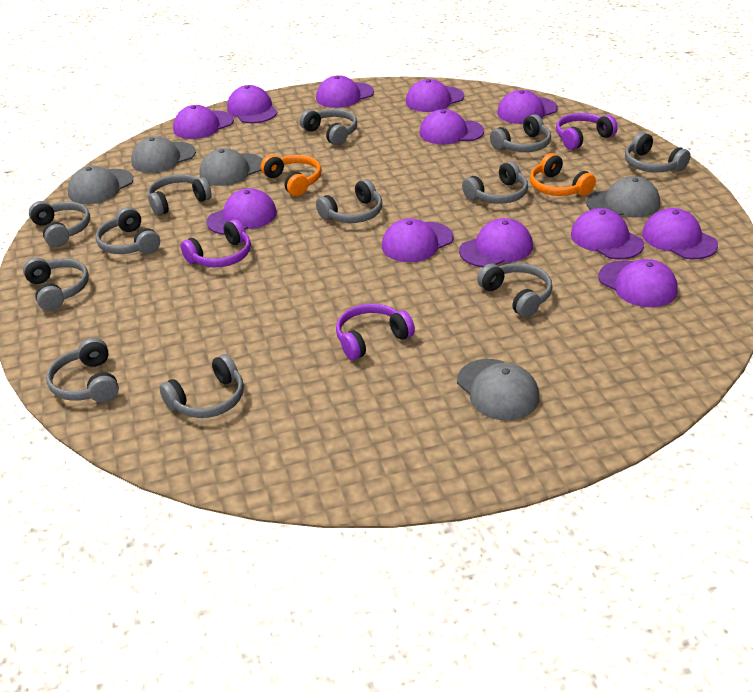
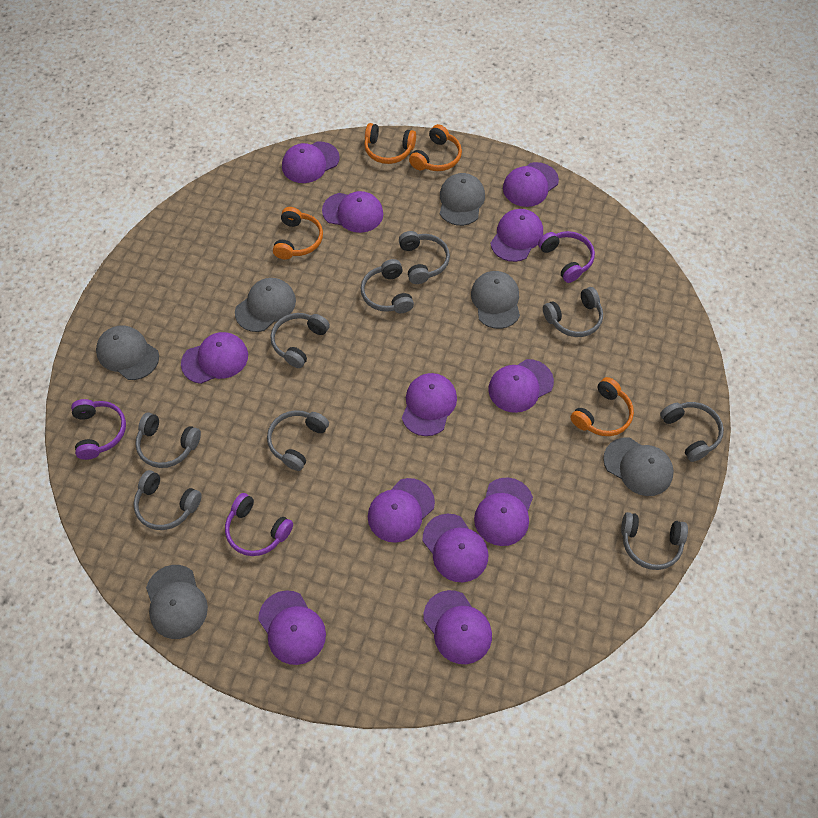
grey cap: 5 -> 6
grey headphones: 12 -> 9
orange headphones: 2 -> 4

